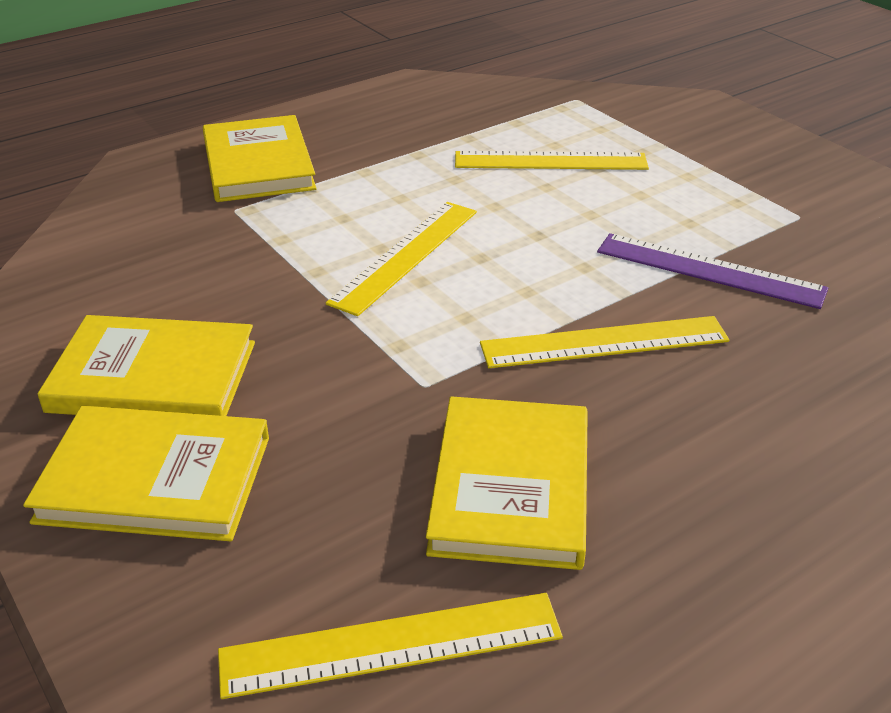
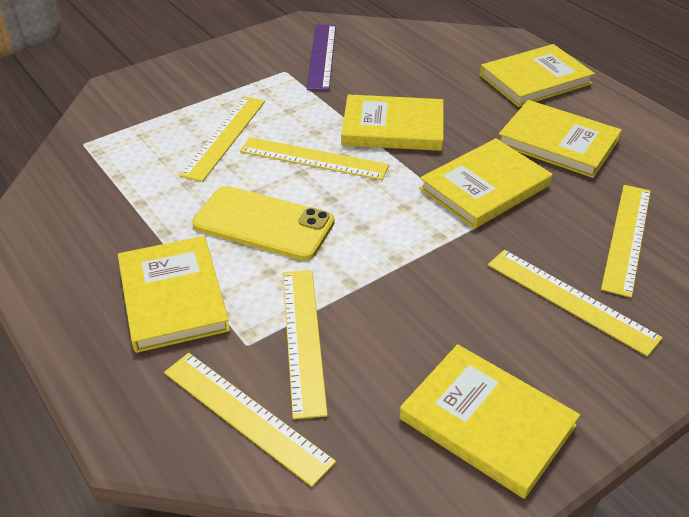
yellow book: 4 -> 6
yellow phone: 0 -> 1
yellow ruler: 4 -> 6

